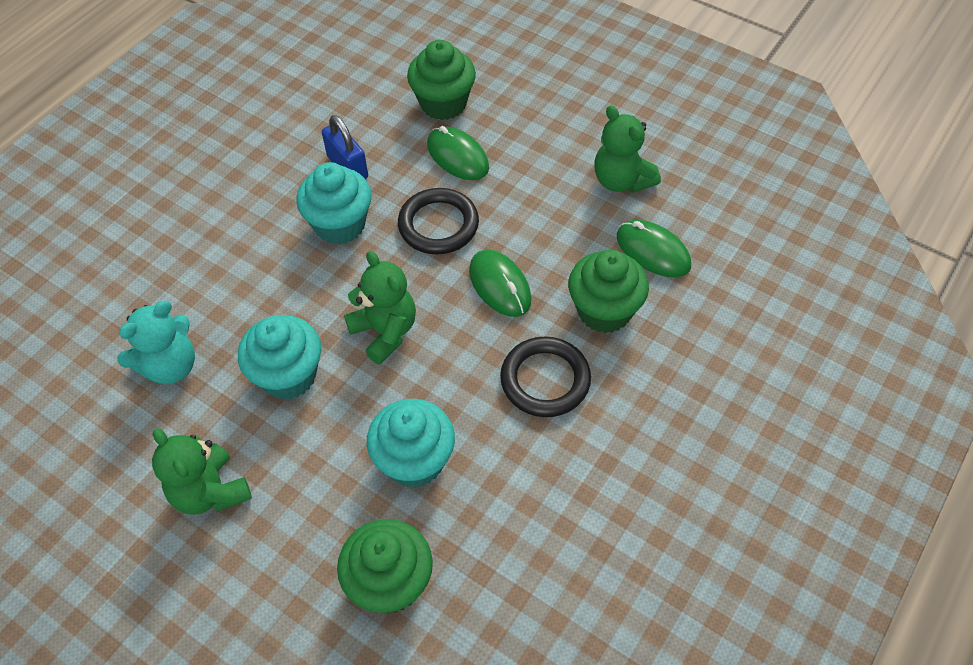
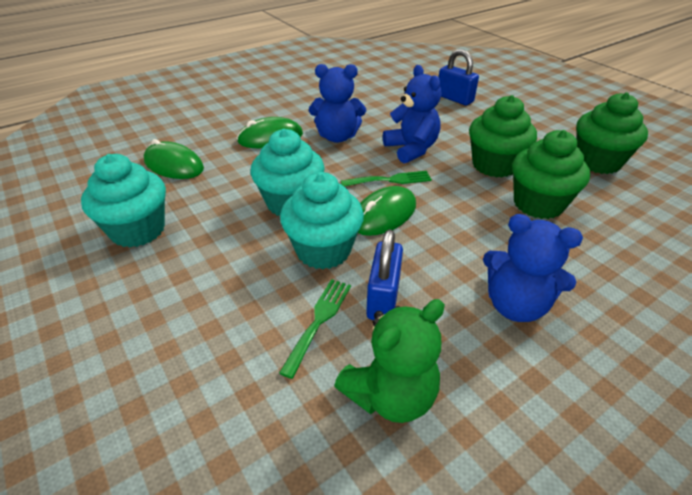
black ring: 2 -> 0
blue padlock: 1 -> 2
blue teddy bear: 0 -> 3
green fork: 0 -> 2
green teddy bear: 3 -> 1
turquoise teddy bear: 1 -> 0

